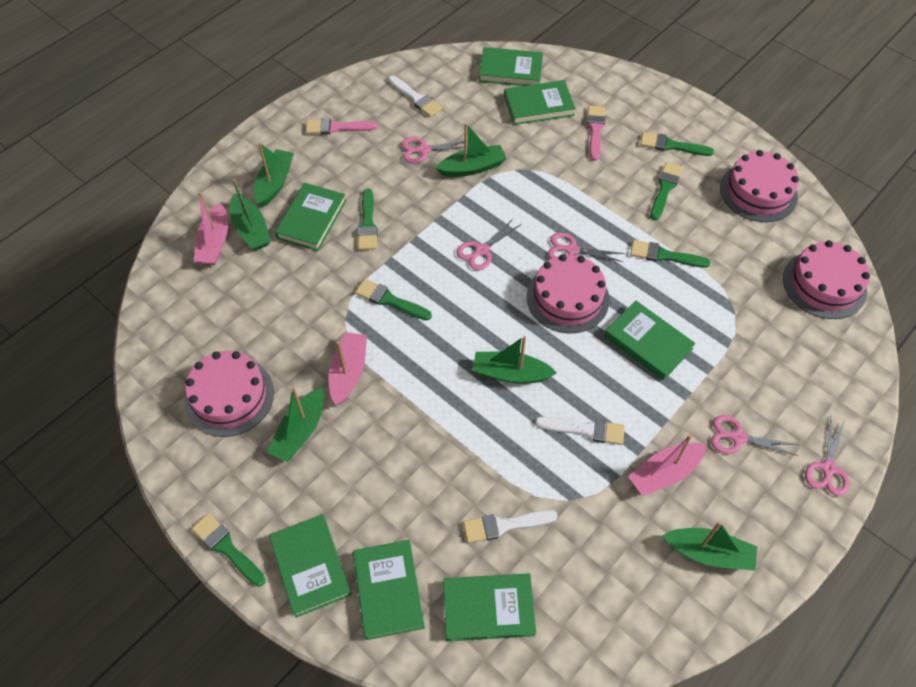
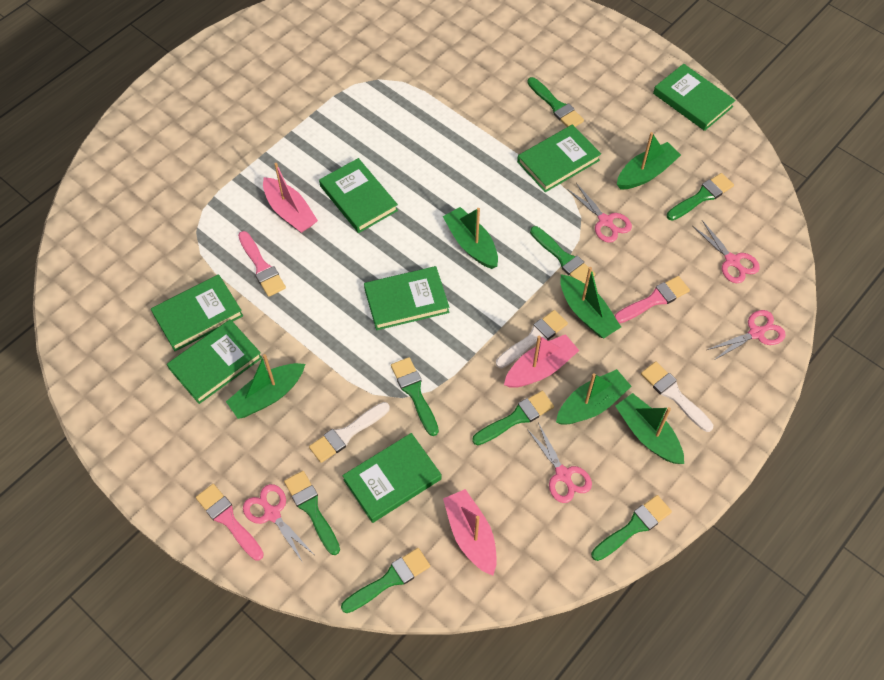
green brush: 6 -> 8
pink brush: 2 -> 3
pink cake: 4 -> 0

